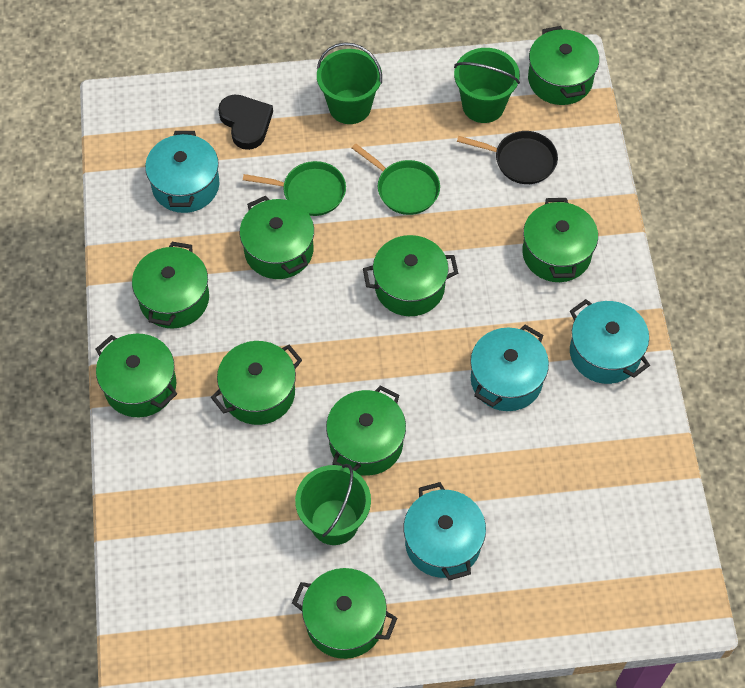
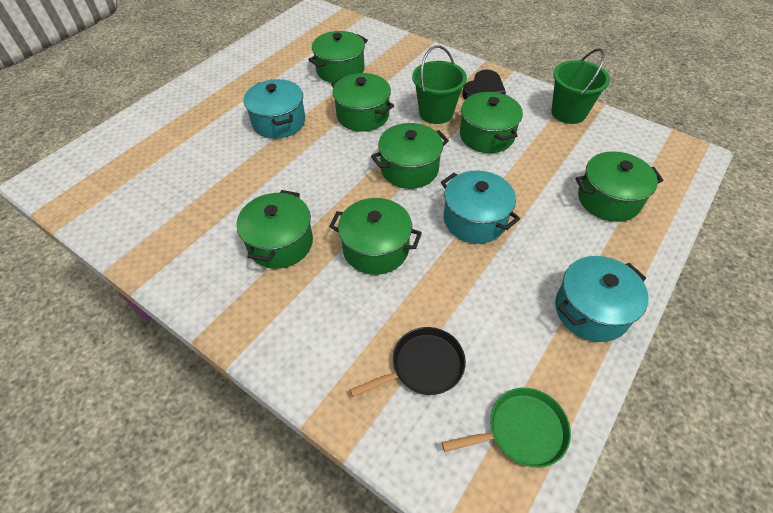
green bucket: 3 -> 2
green pan: 2 -> 1
green pot: 9 -> 7
turquoise pot: 4 -> 3

